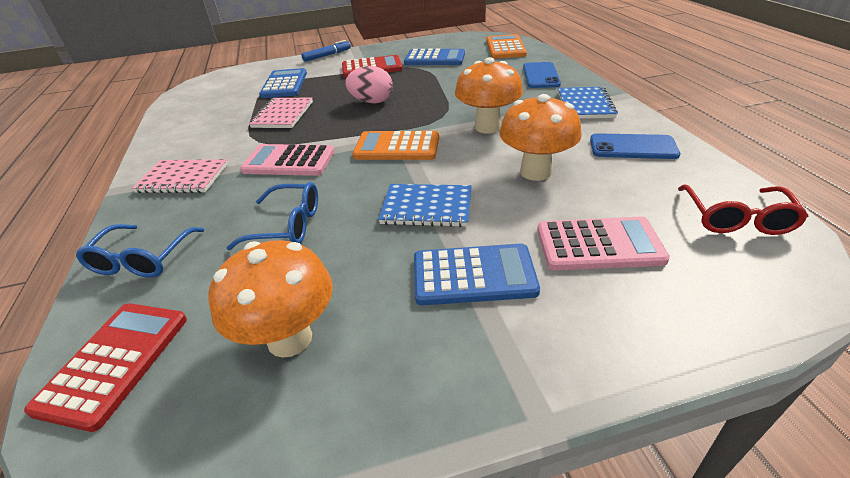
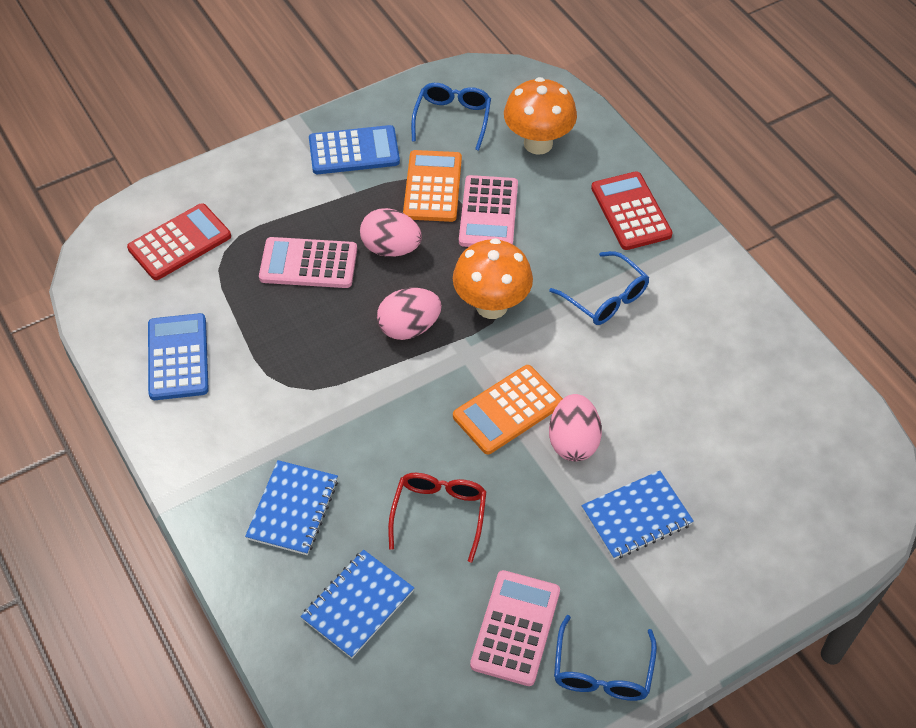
blue calculator: 3 -> 2
blue glasses: 2 -> 3
blue marker: 1 -> 0
blue notebook: 2 -> 3
blue phone: 2 -> 0
orange mushroom: 3 -> 2
pink calculator: 2 -> 3
pink egg: 1 -> 3
pink notebook: 2 -> 0

